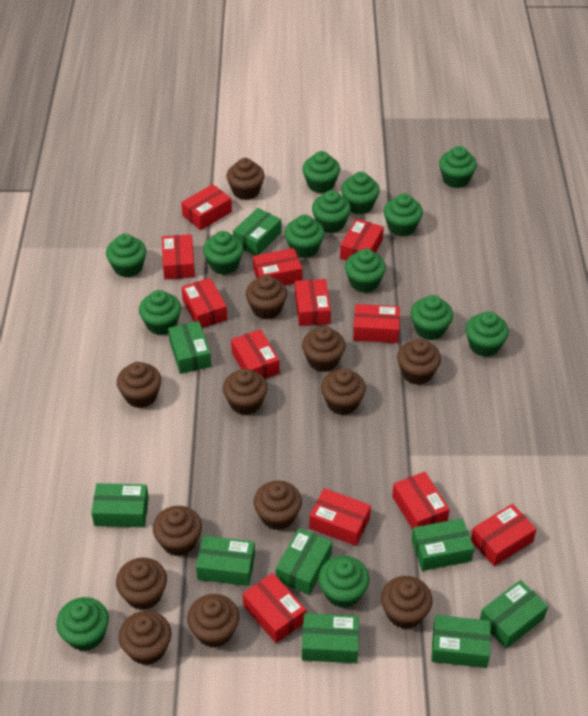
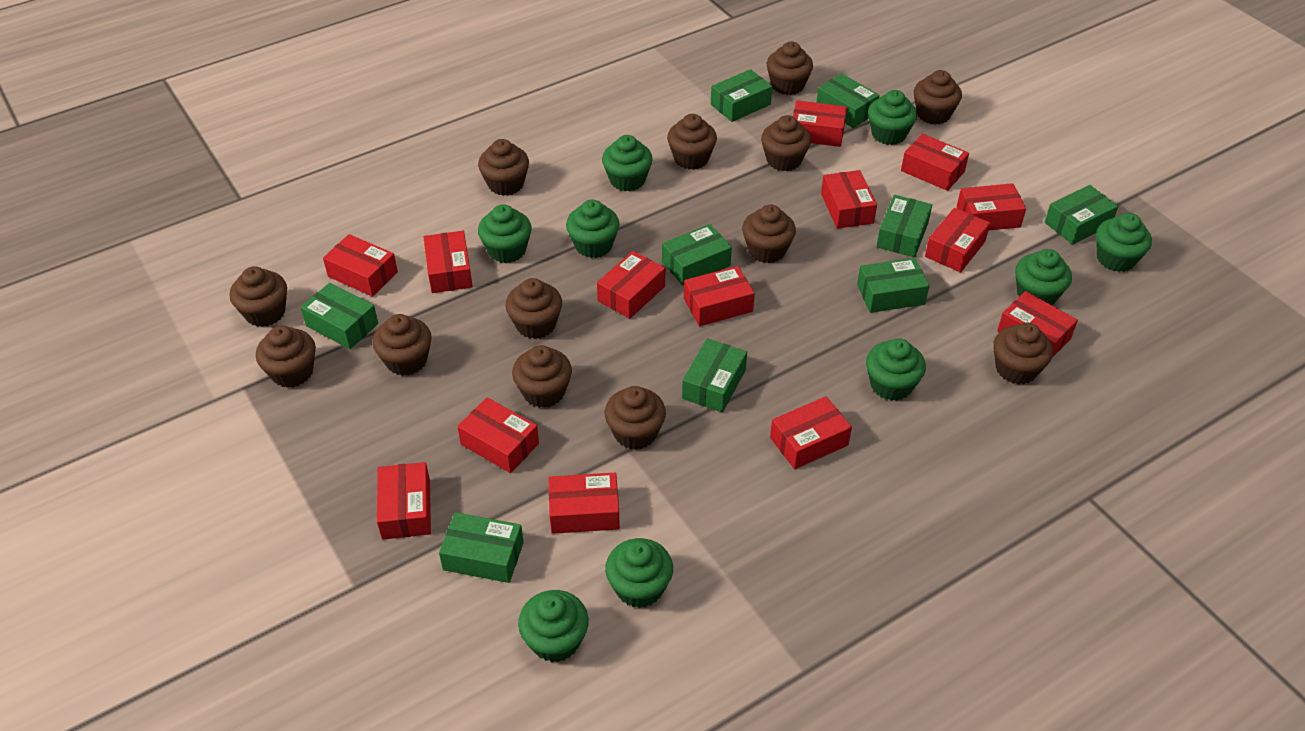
green cupcake: 14 -> 9
red box: 12 -> 14

